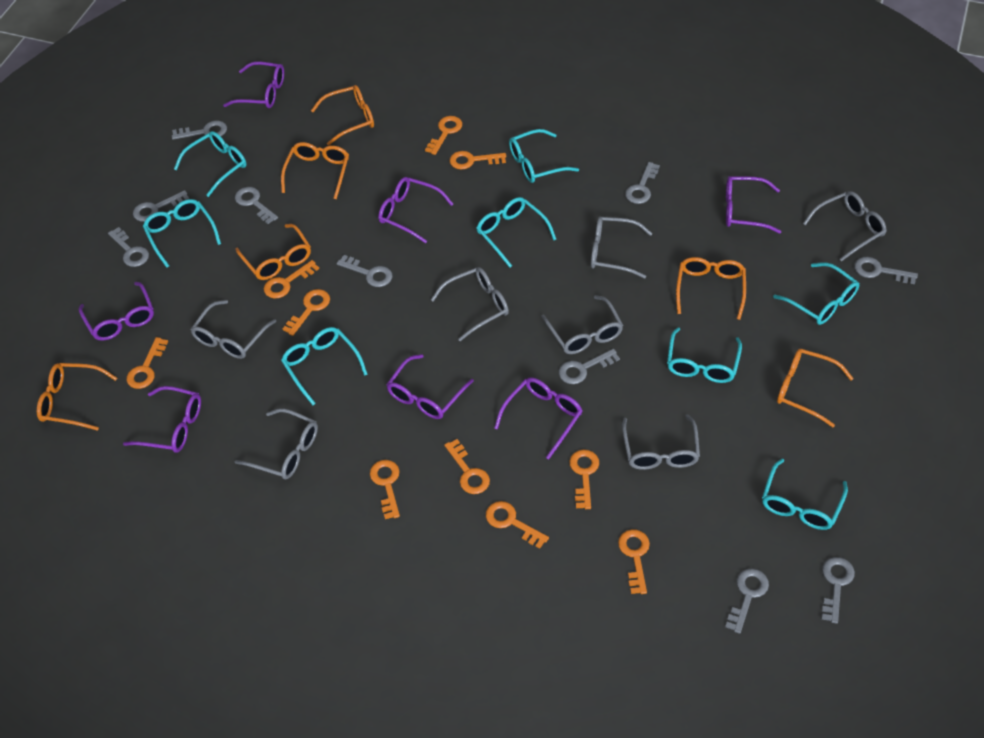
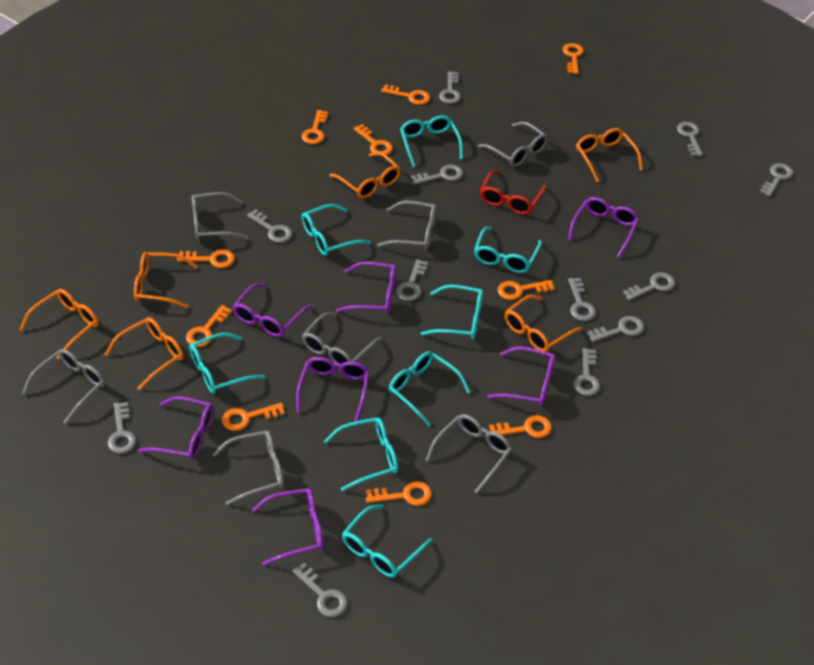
grey key: 10 -> 12
red glasses: 0 -> 1

